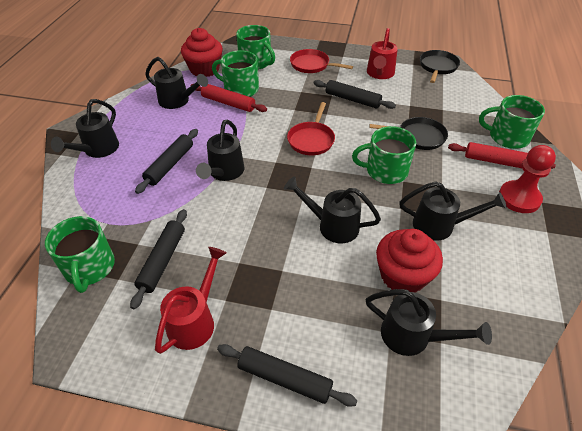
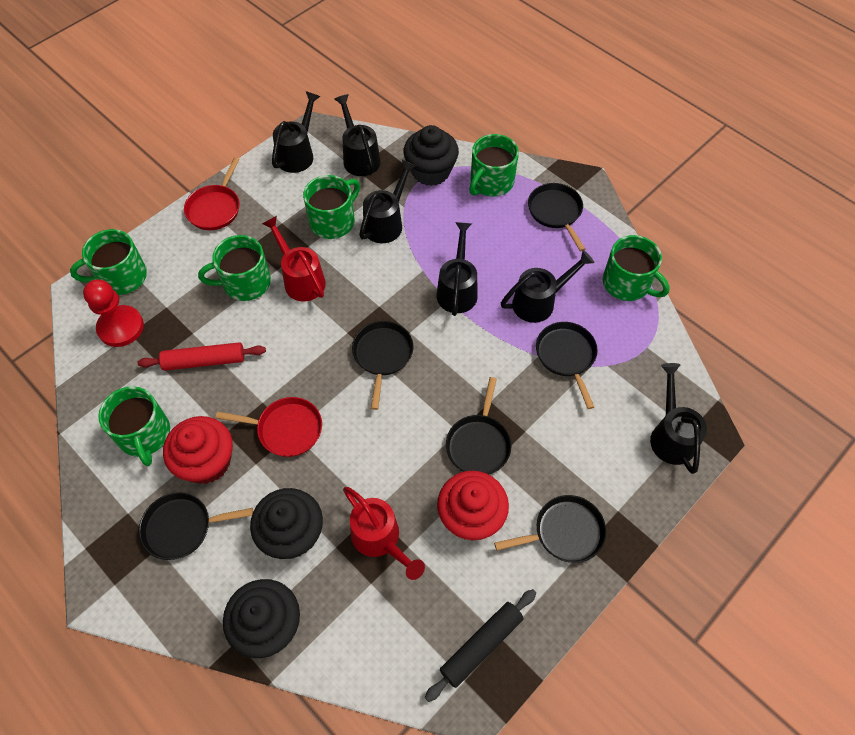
black cupcake: 0 -> 3
black pan: 2 -> 6
black rolling pin: 4 -> 1
green mug: 5 -> 6
red rolling pin: 2 -> 1

